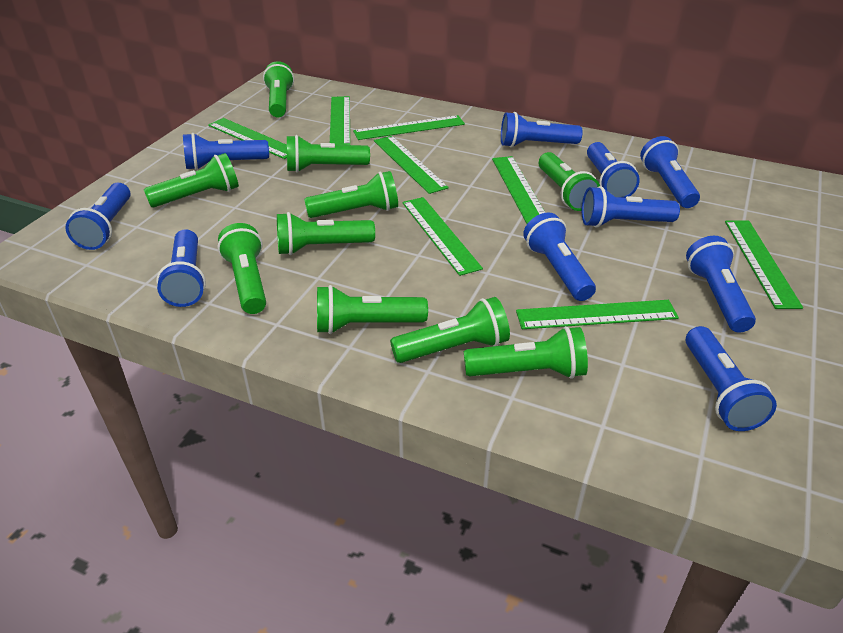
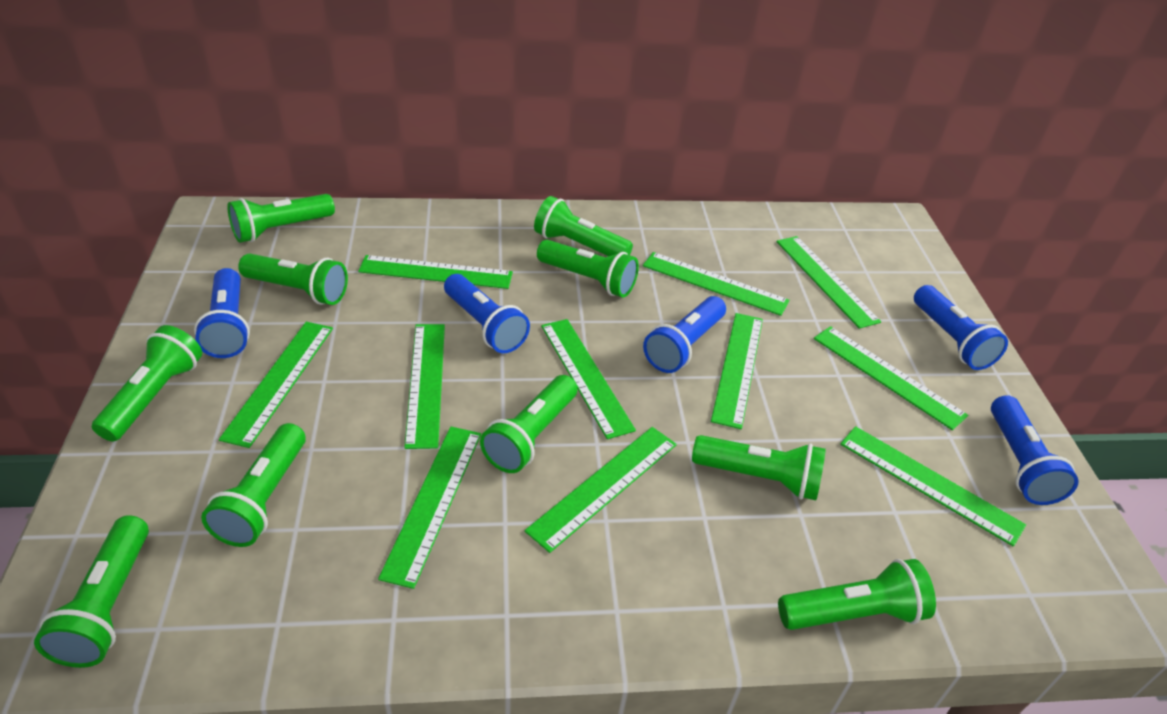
blue flashlight: 10 -> 5
green ruler: 8 -> 11

